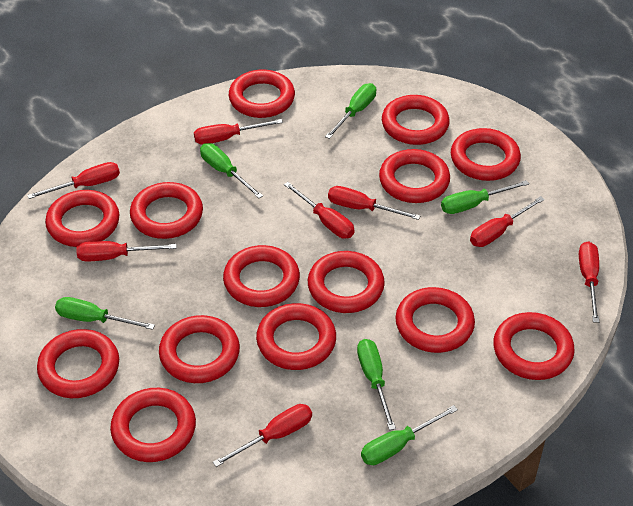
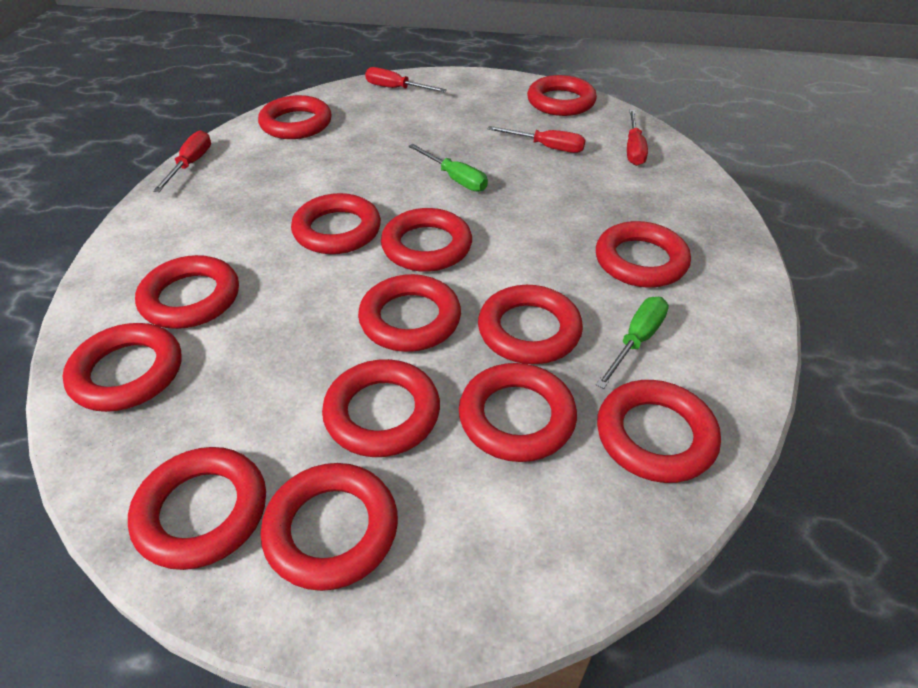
green screwdriver: 6 -> 2
red screwdriver: 8 -> 4

